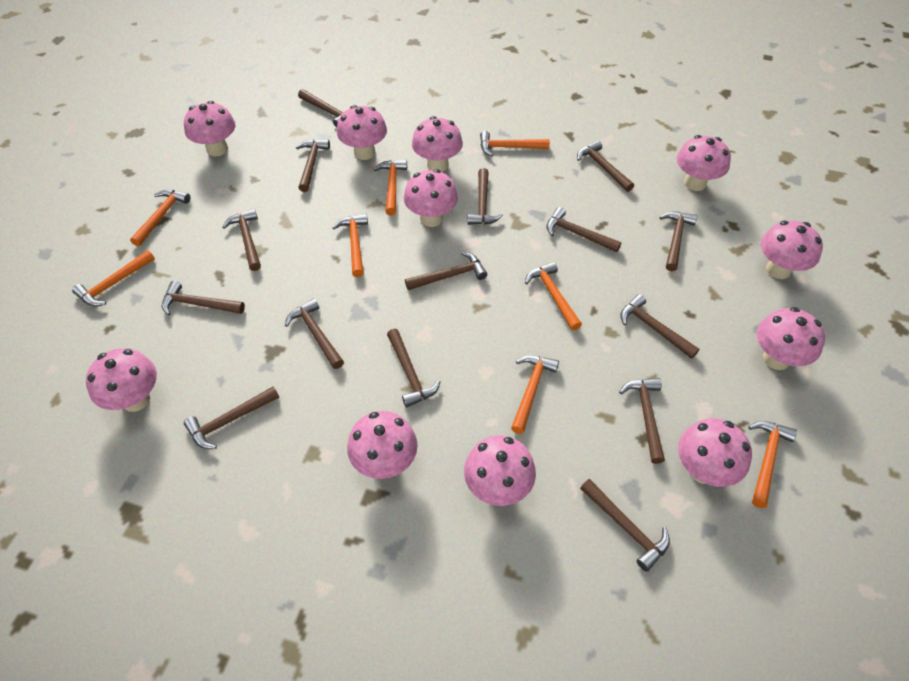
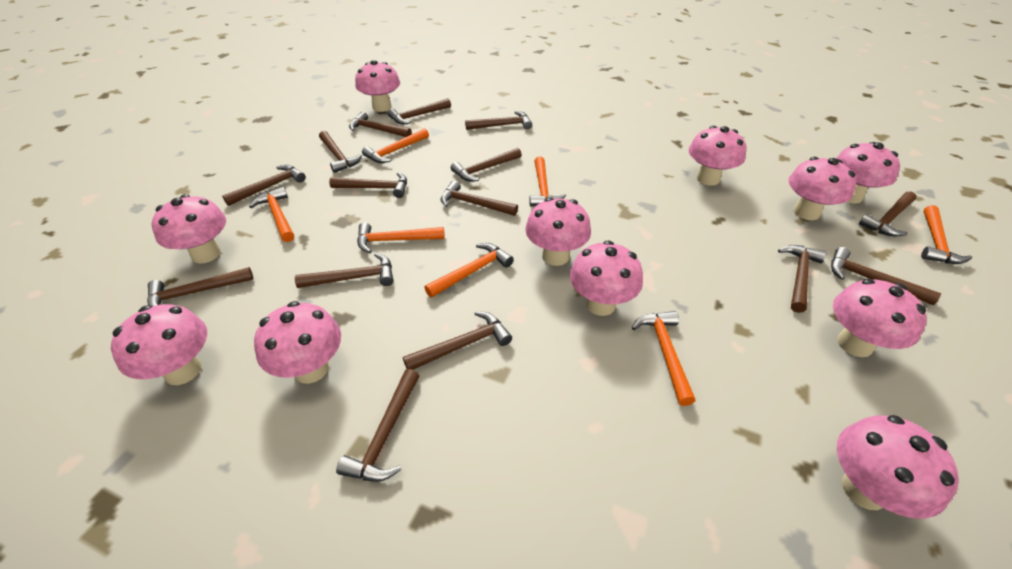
orange hammer: 8 -> 7

